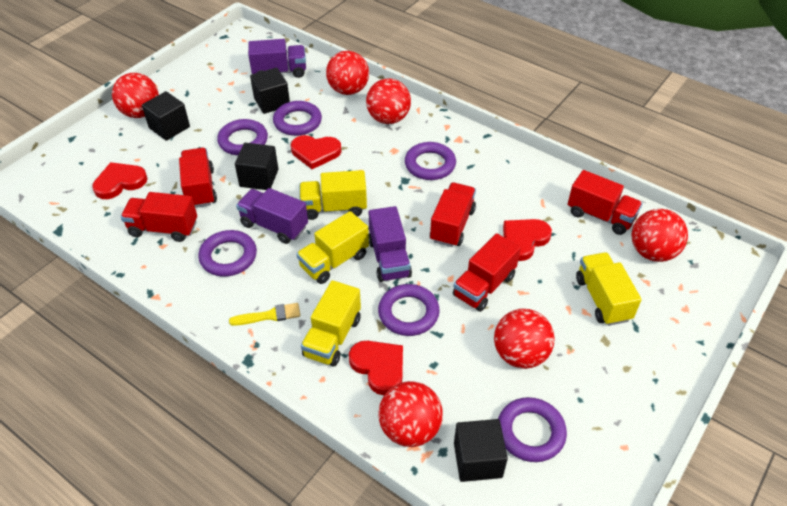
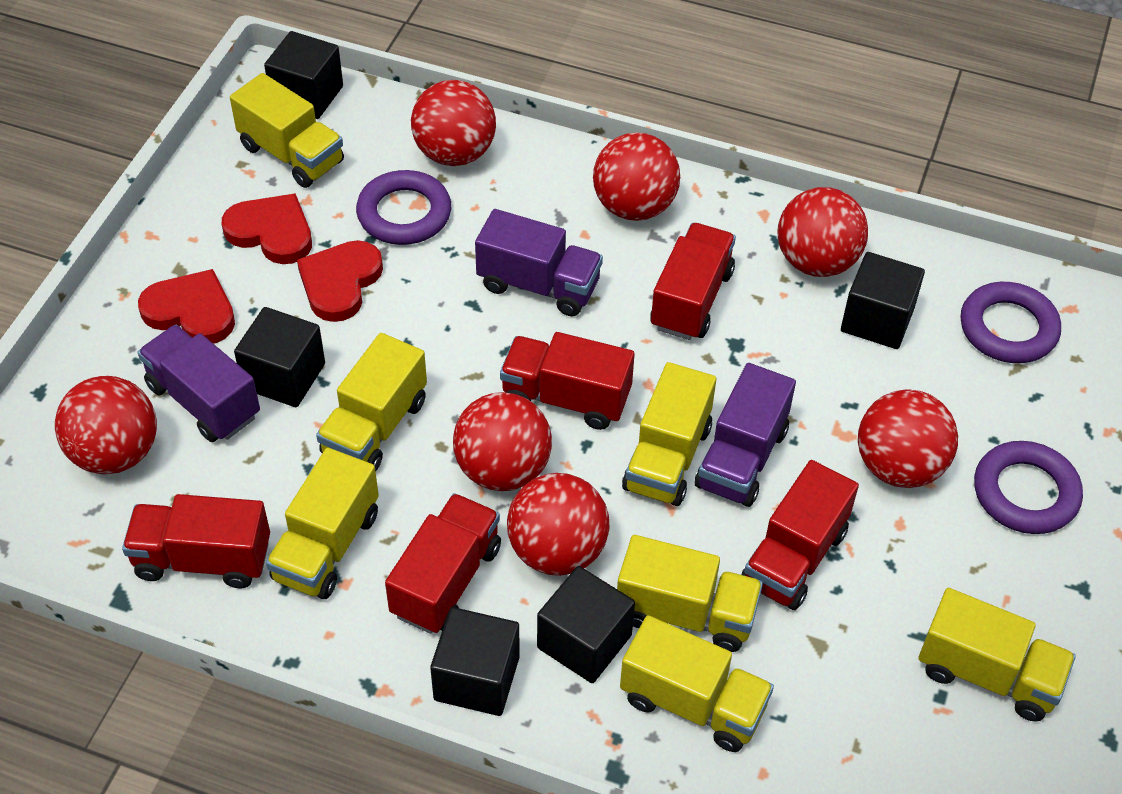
black cube: 4 -> 5
purple ring: 6 -> 3
red ball: 6 -> 7
red heart: 4 -> 3
yellow brush: 1 -> 0
yellow truck: 4 -> 7

